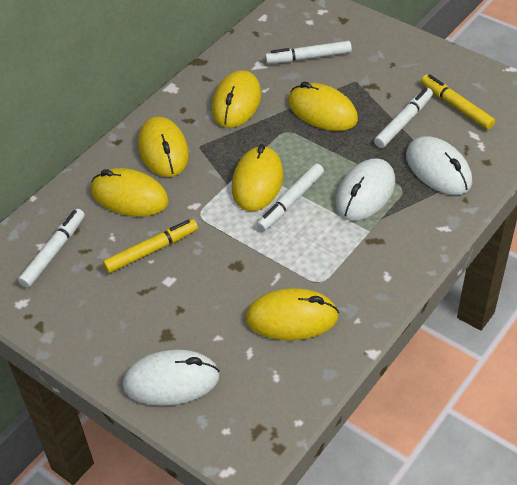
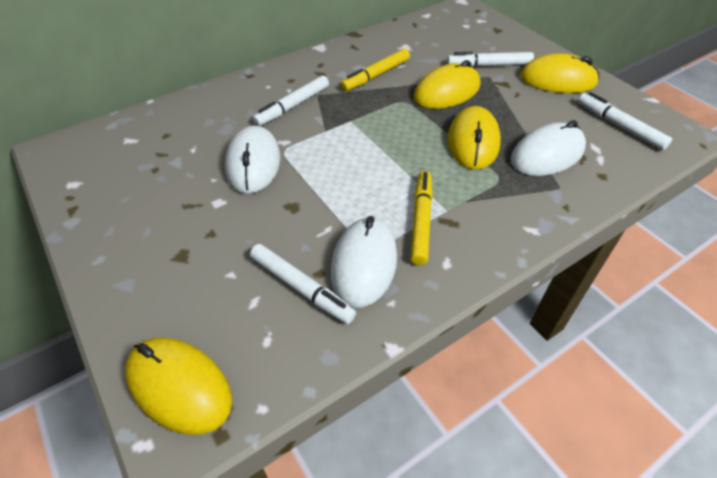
yellow mouse: 6 -> 4

